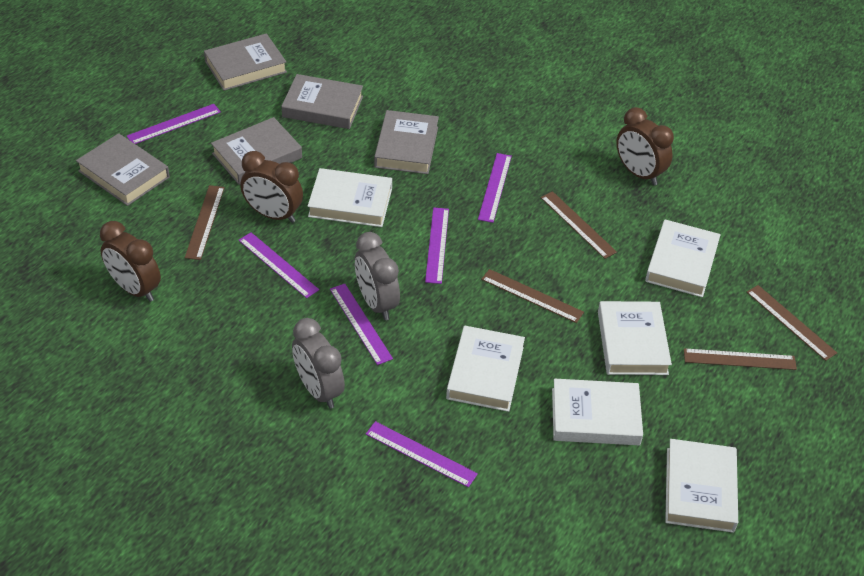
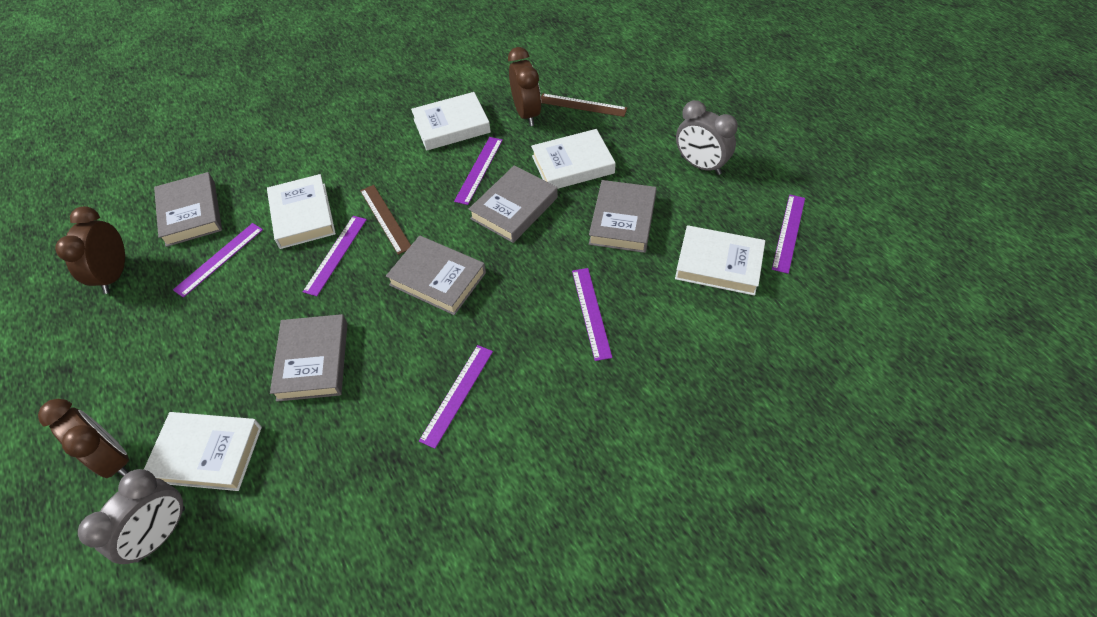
brown ruler: 5 -> 2
white book: 6 -> 5

